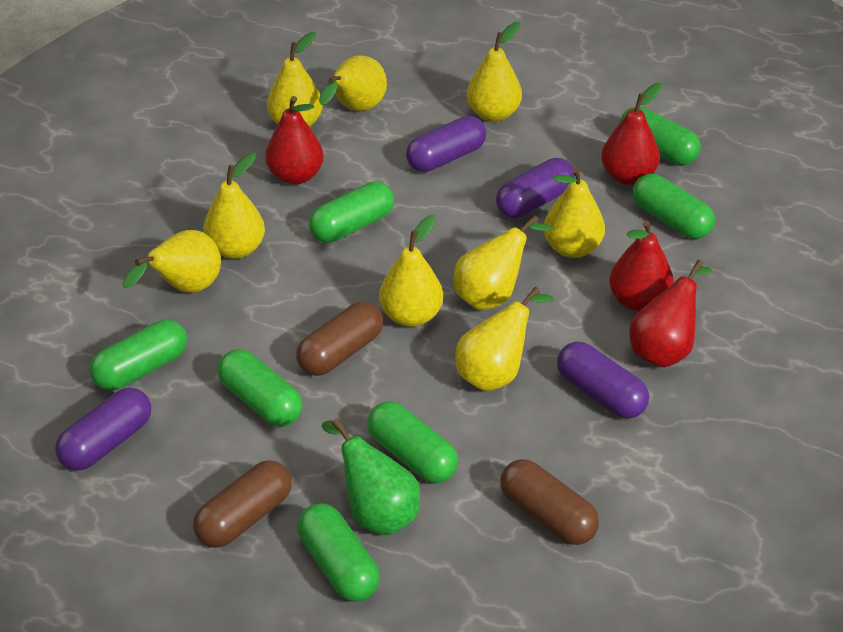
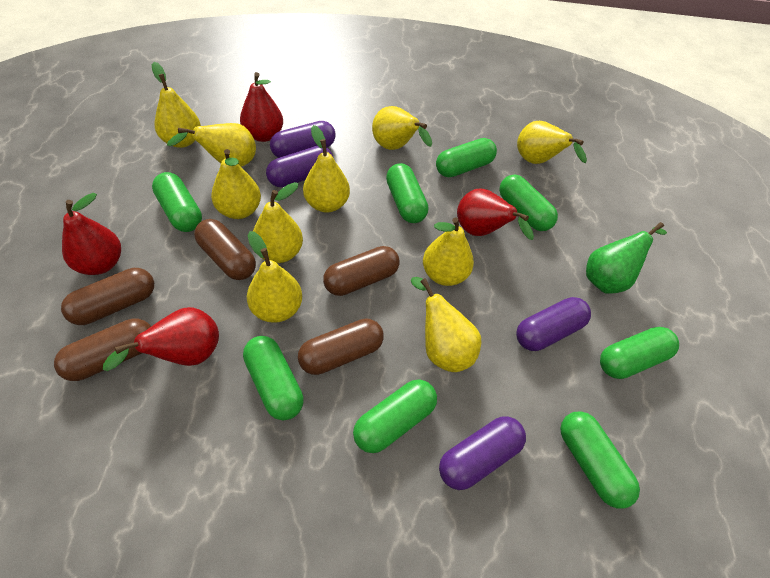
brown capsule: 3 -> 5
green capsule: 7 -> 8
yellow pear: 9 -> 10

